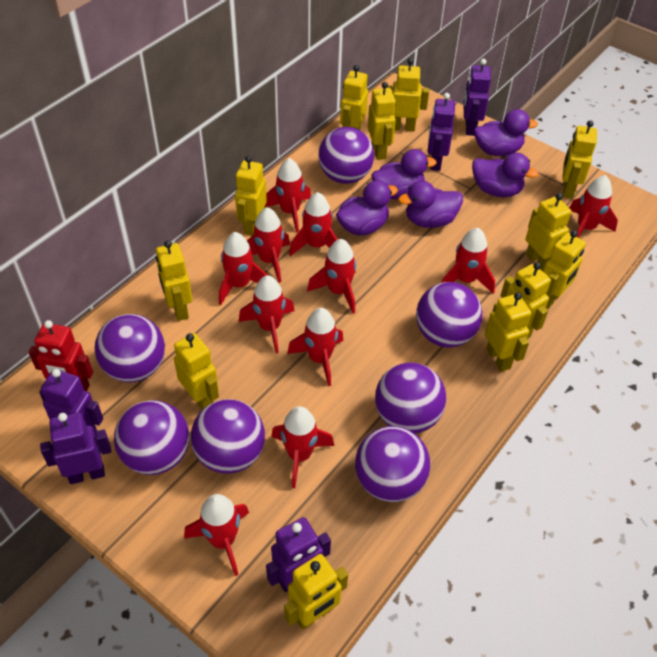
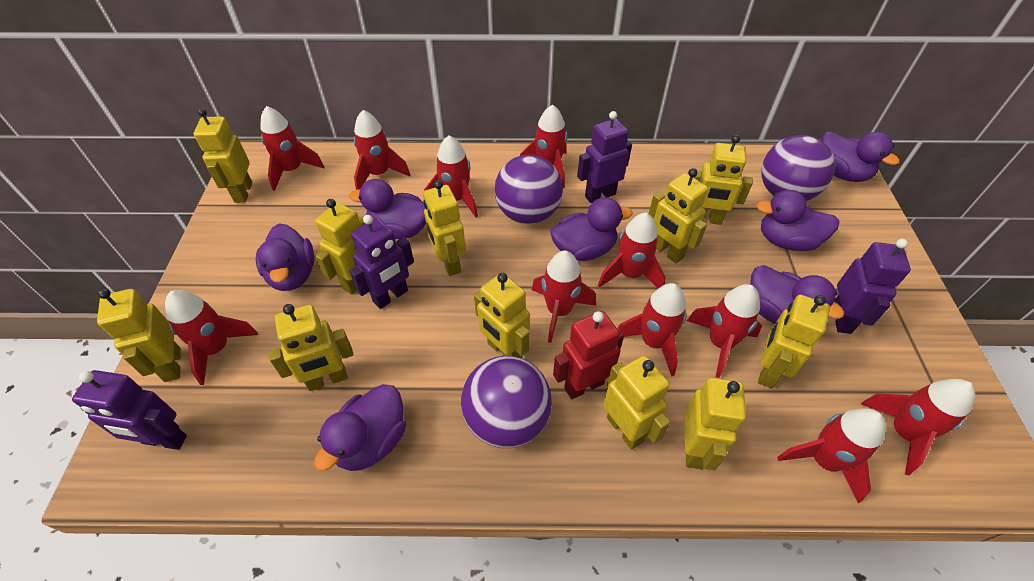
purple ball: 7 -> 3
purple duck: 5 -> 7
purple robot: 5 -> 4
yellow robot: 12 -> 11

